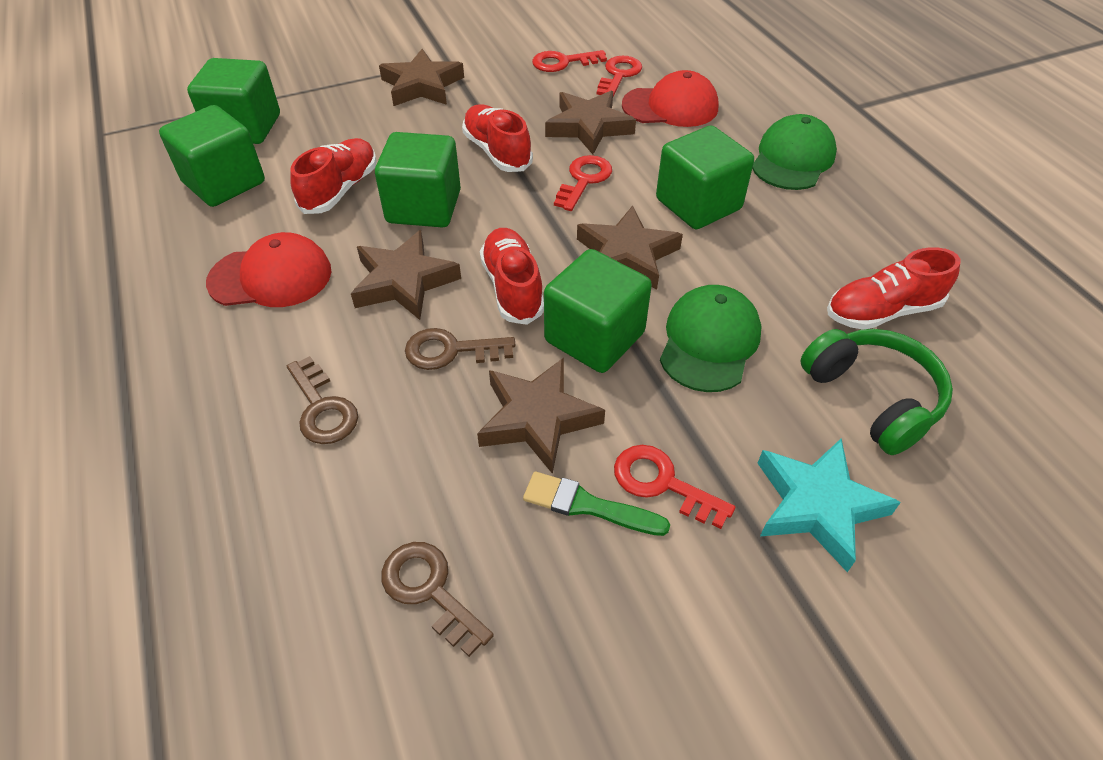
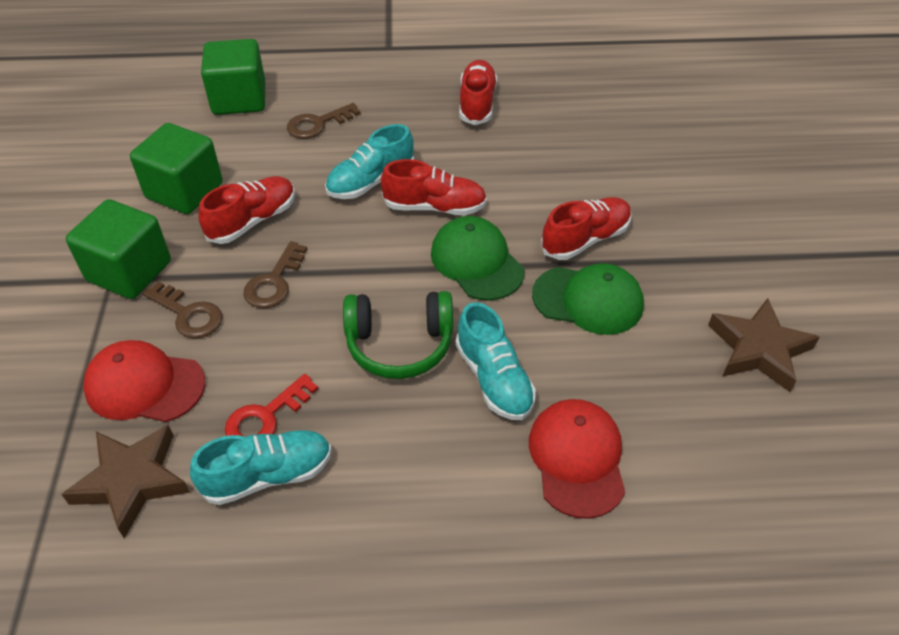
brown star: 5 -> 2
green brush: 1 -> 0
green cube: 5 -> 3
red key: 4 -> 1
turquoise shoe: 0 -> 3
turquoise star: 1 -> 0

